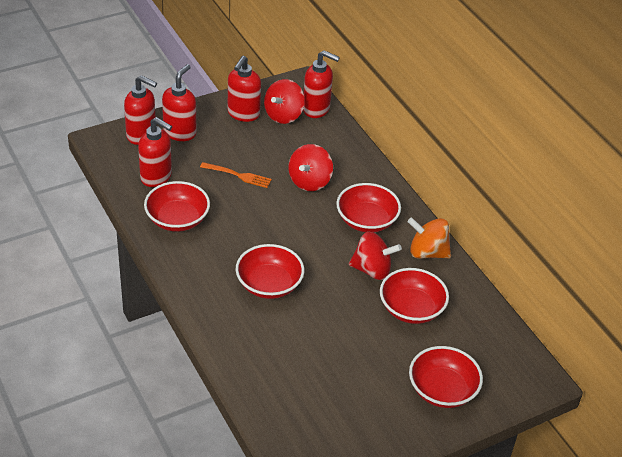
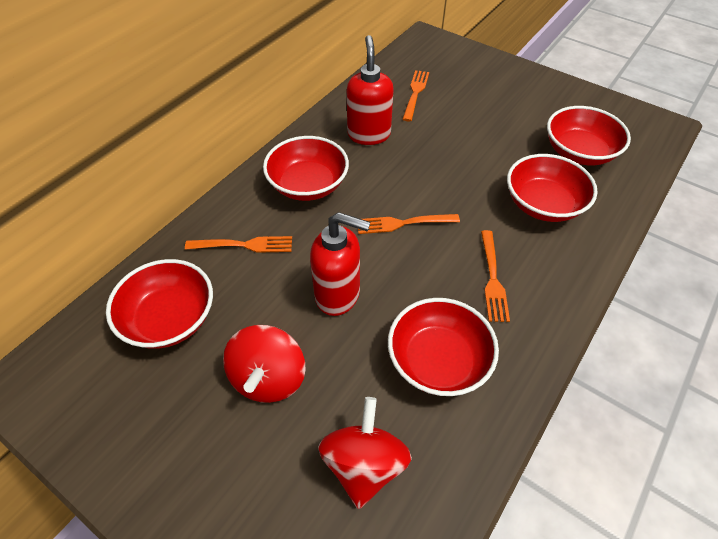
orange fork: 1 -> 4
orange spinning top: 1 -> 0
red soap dispenser: 5 -> 2
red spinning top: 3 -> 2

